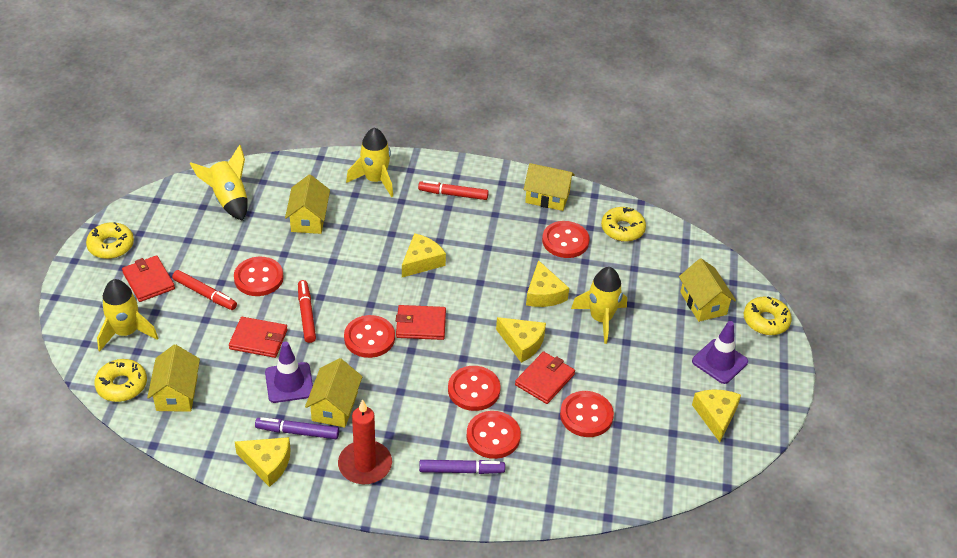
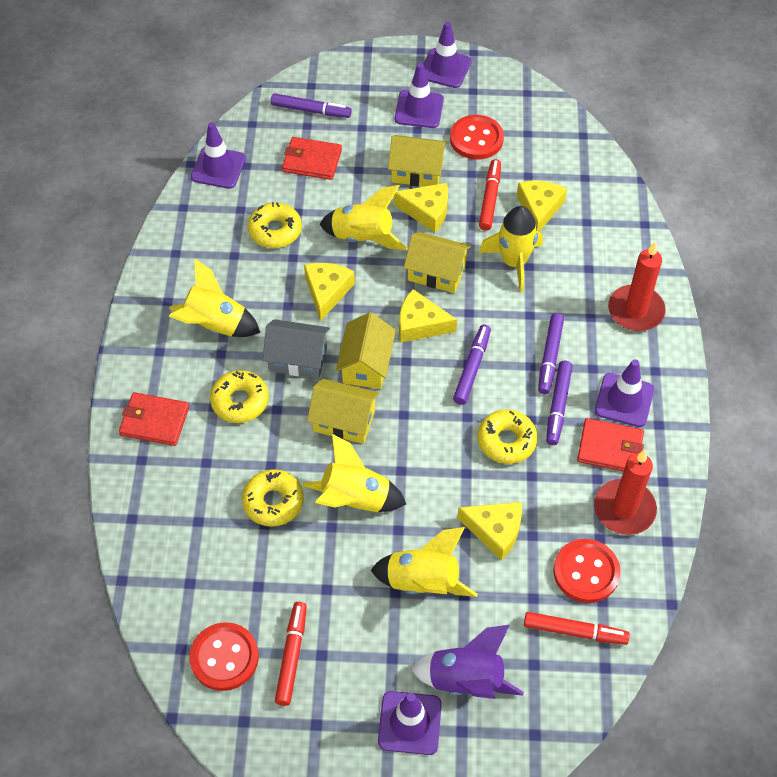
grey house: 0 -> 1
purple marker: 2 -> 4
purple rocket: 0 -> 1
purple traffic cone: 2 -> 5
red button: 6 -> 3
red candle: 1 -> 2
red wallet: 4 -> 3
yellow house: 5 -> 4
yellow rocket: 4 -> 5

